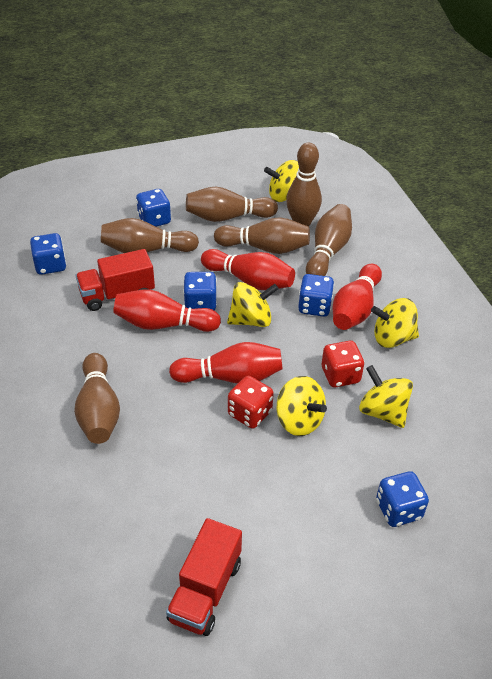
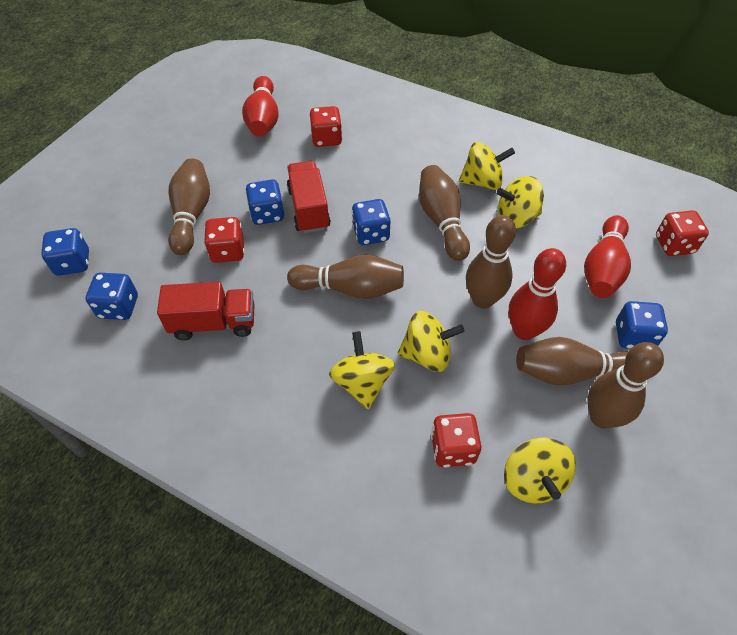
red bowling pin: 4 -> 3
red dice: 2 -> 4

